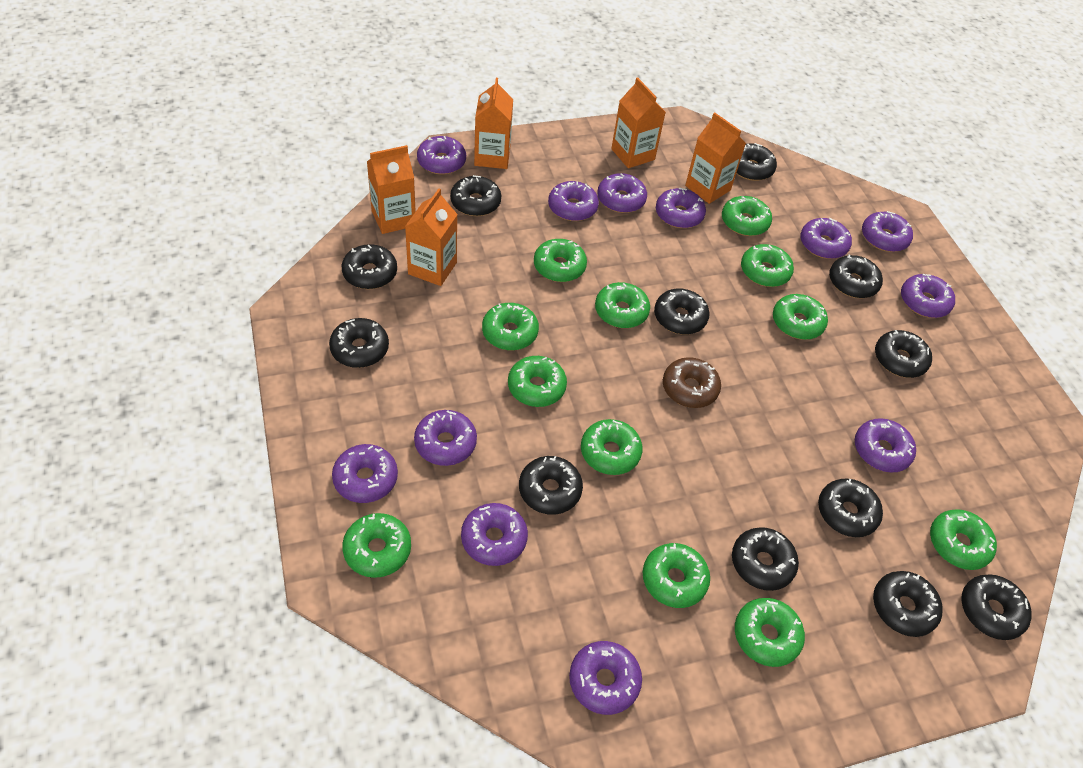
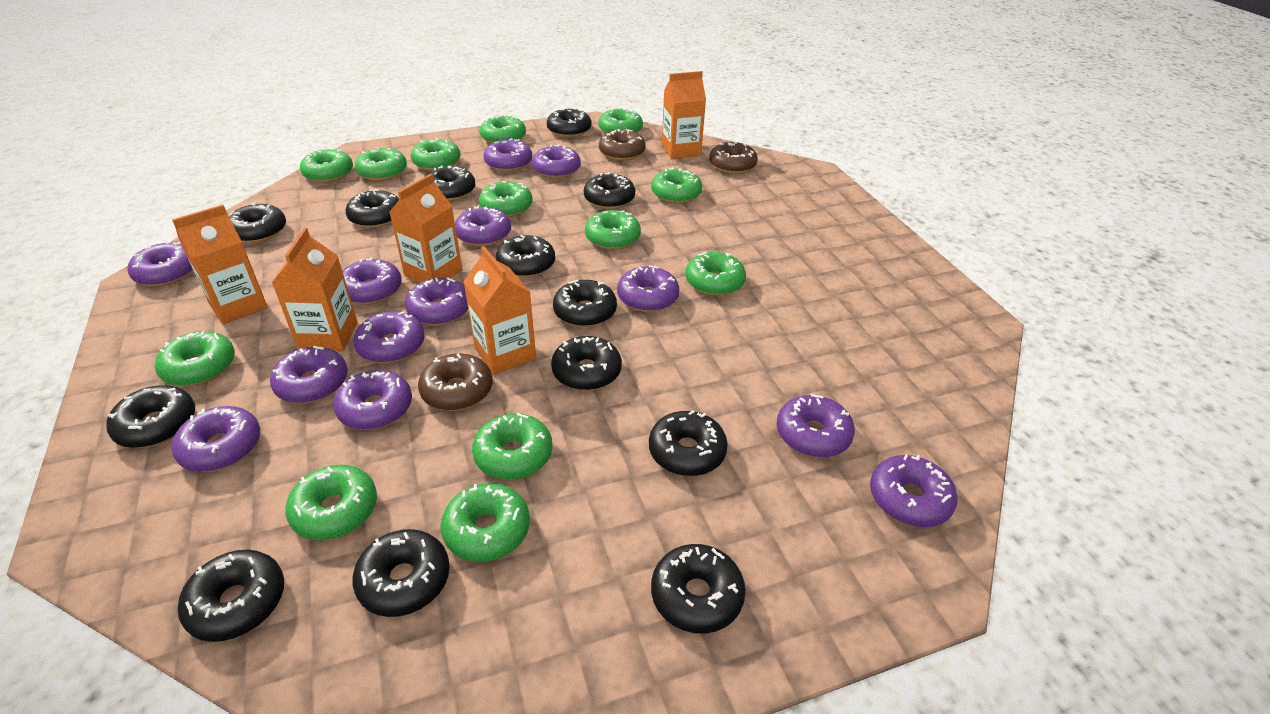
black donut: 12 -> 13
brown donut: 1 -> 3
green donut: 12 -> 13
purple donut: 12 -> 13

